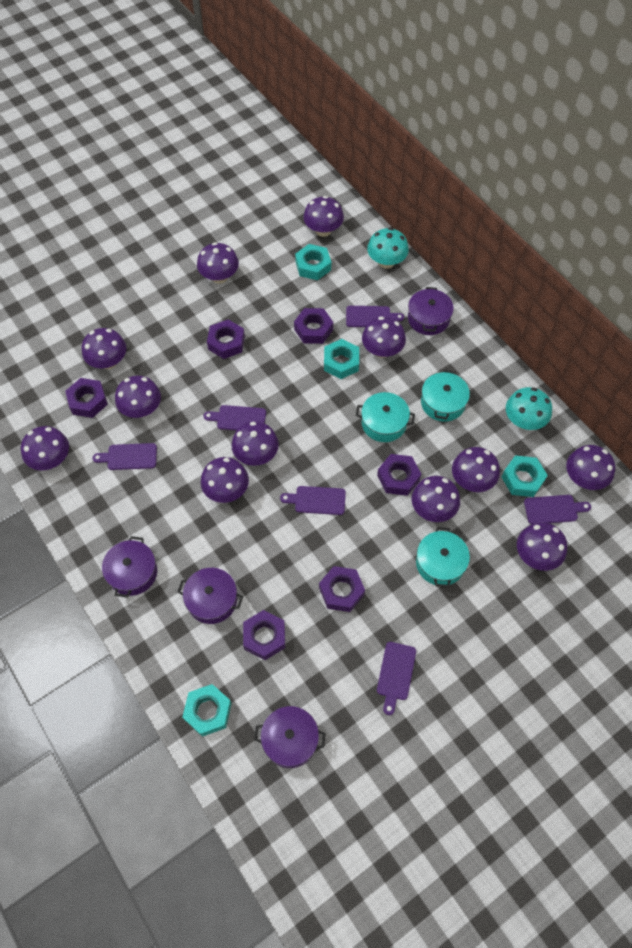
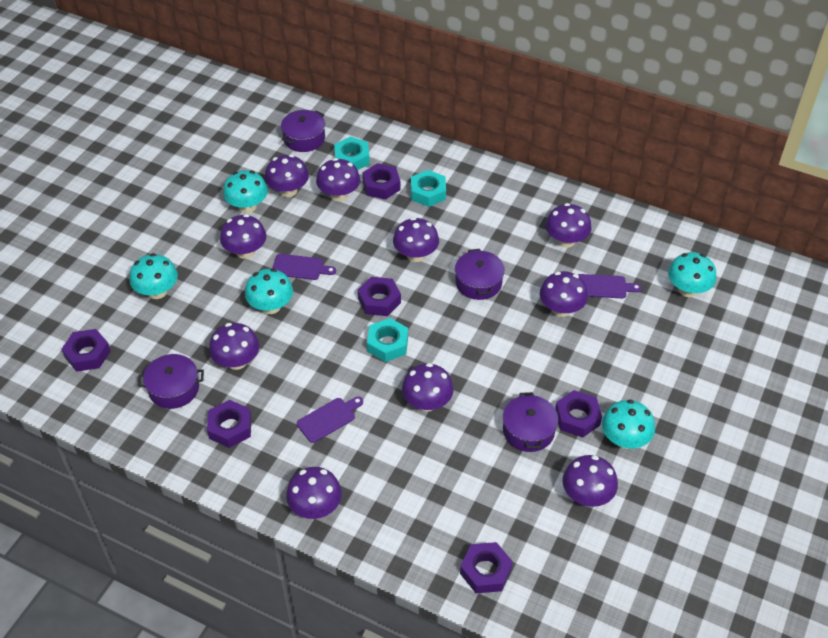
purple cutting board: 6 -> 3
purple mushroom: 12 -> 10
turquoise mushroom: 2 -> 5
turquoise nut: 4 -> 3
turquoise pot: 3 -> 0

